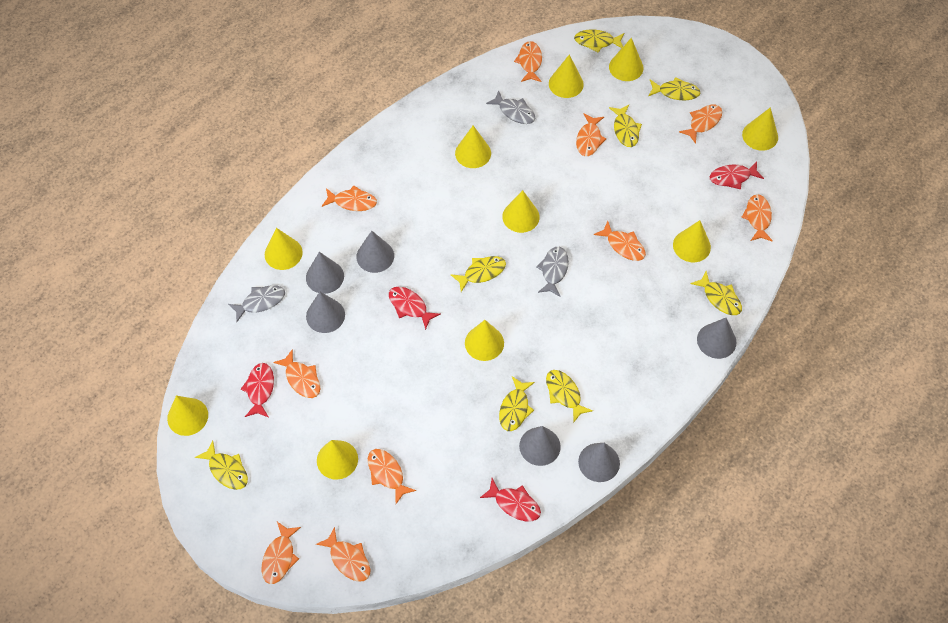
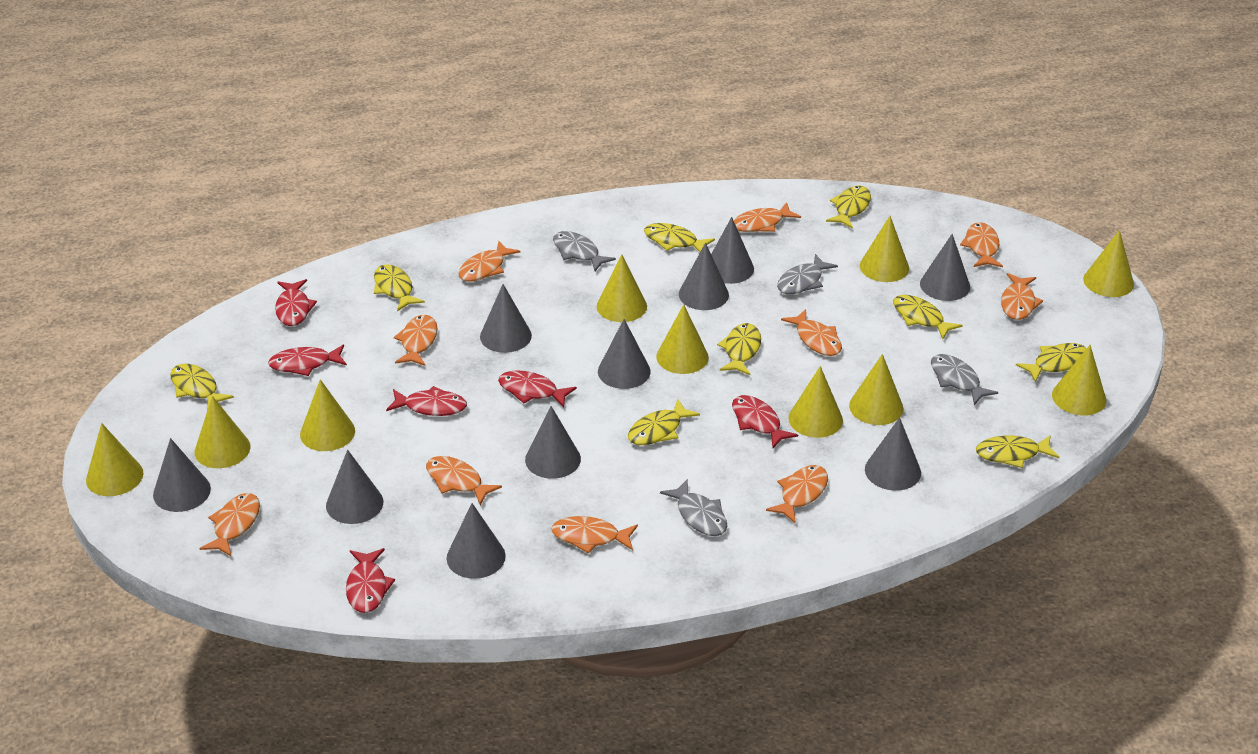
grey cone: 6 -> 10
grey fish: 3 -> 4
red fish: 4 -> 6
yellow fish: 8 -> 9

